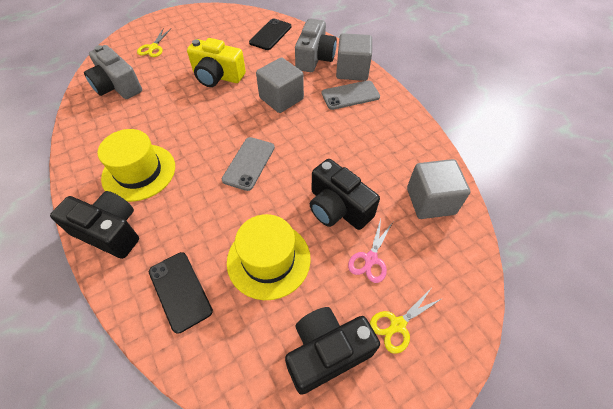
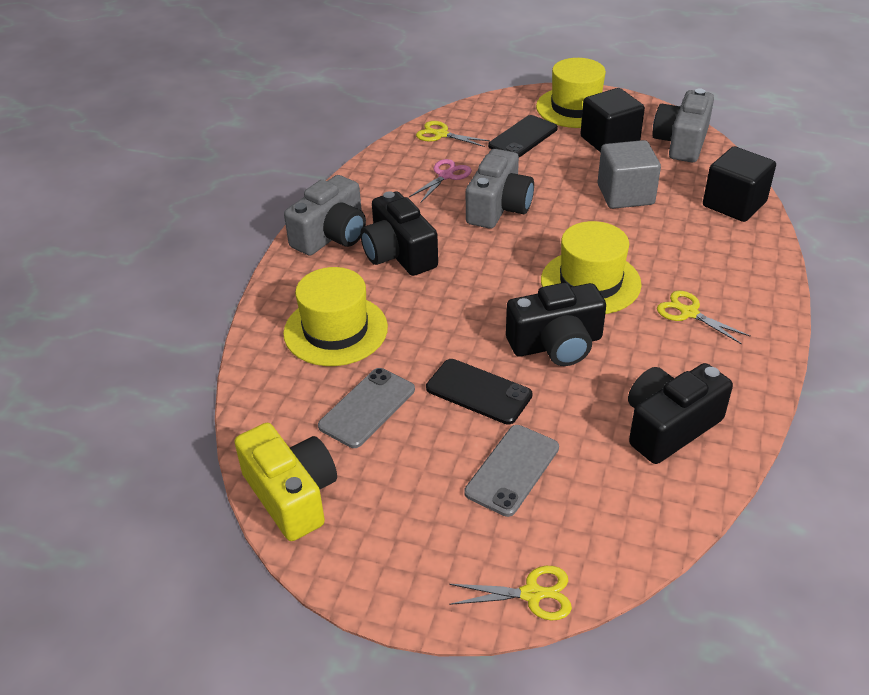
black cube: 0 -> 2
grey camera: 2 -> 3
grey cube: 3 -> 1
yellow hat: 2 -> 3
yellow scissors: 2 -> 3

